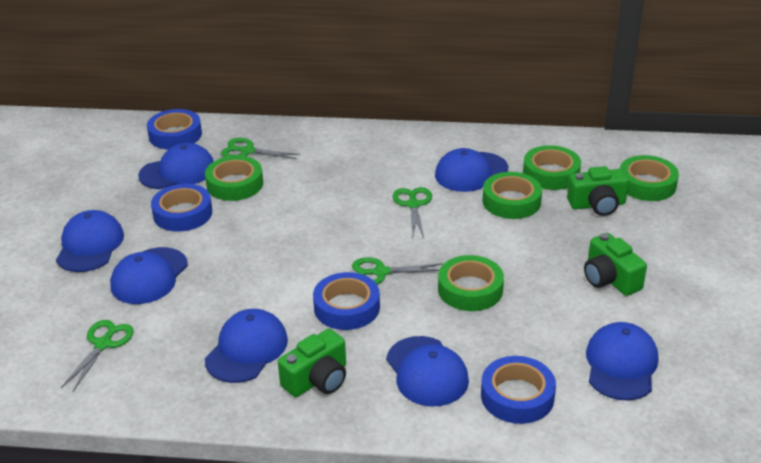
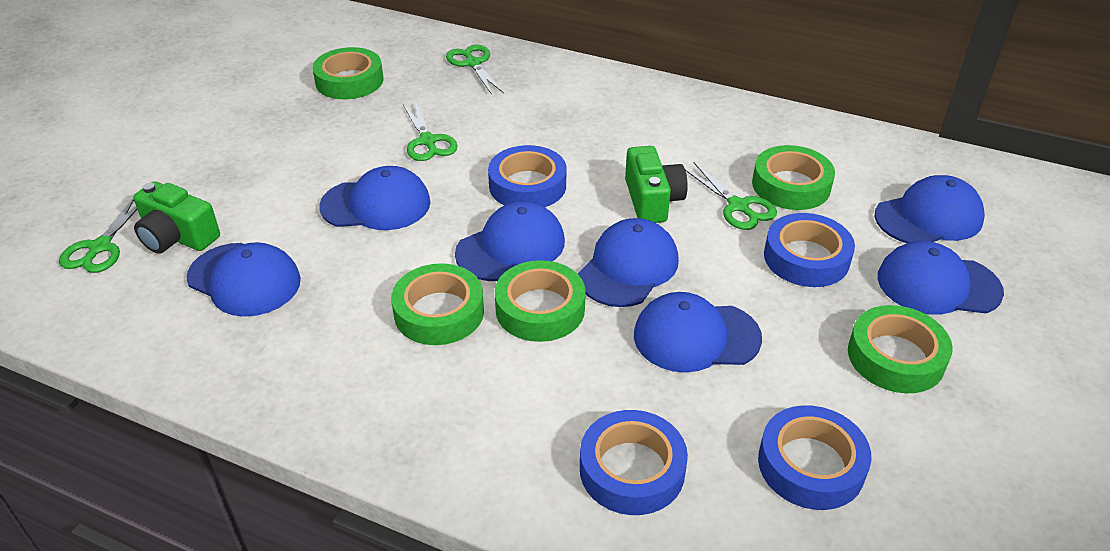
green camera: 3 -> 2

